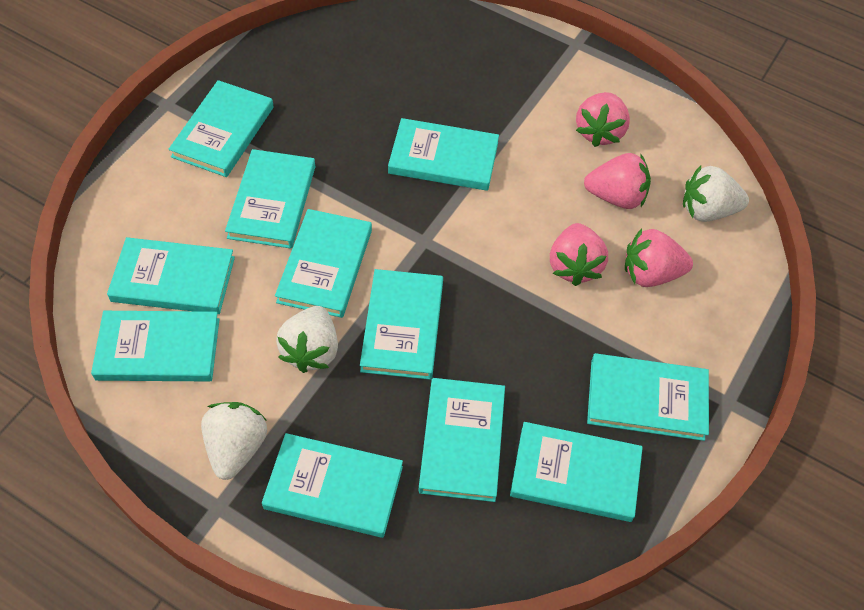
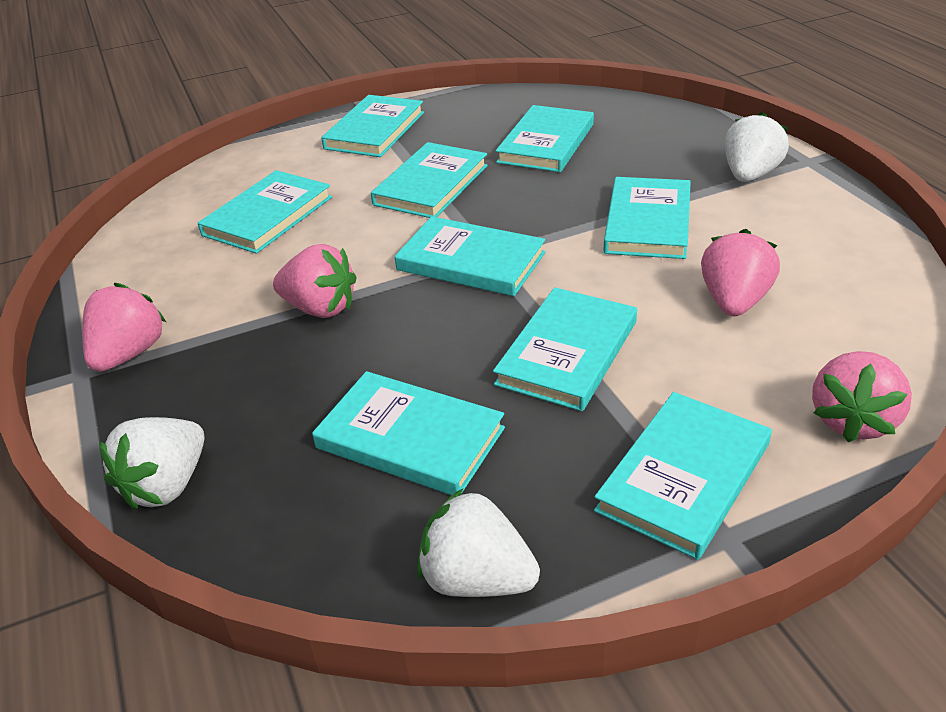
turquoise book: 11 -> 9

